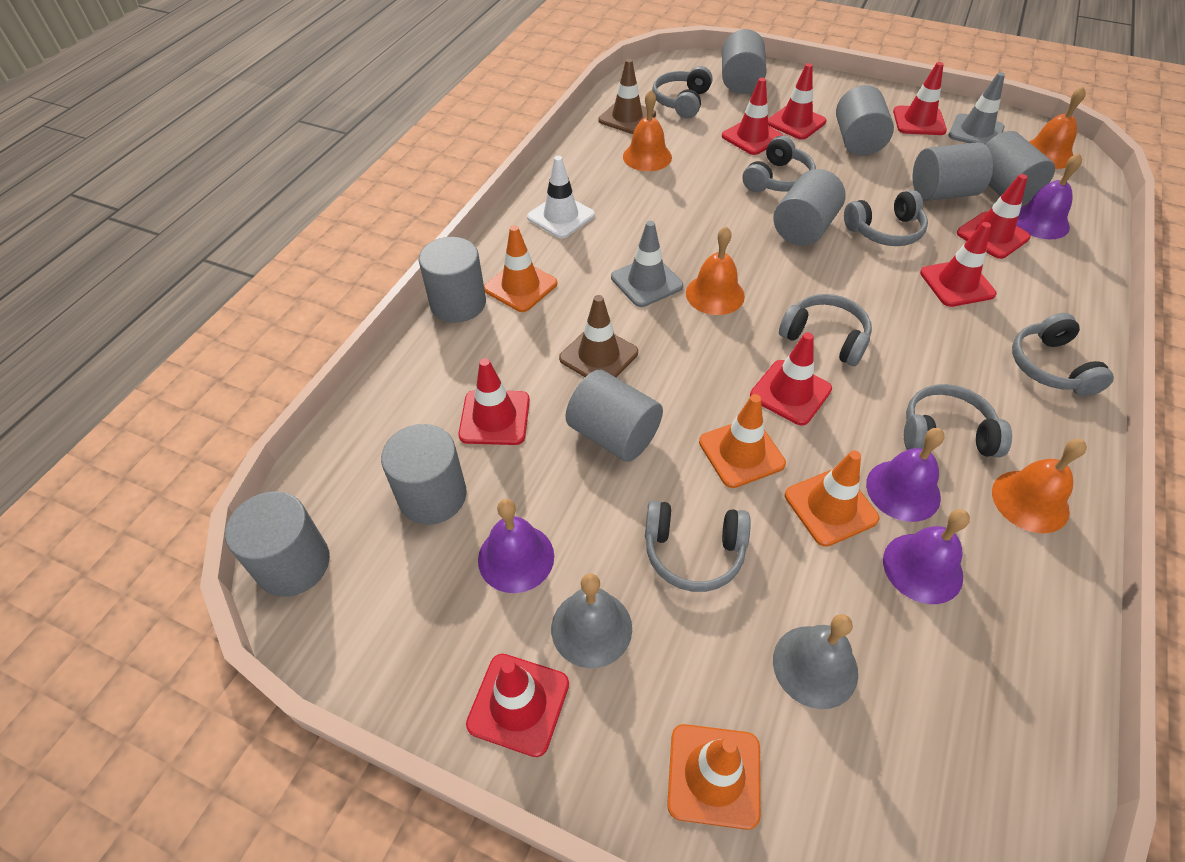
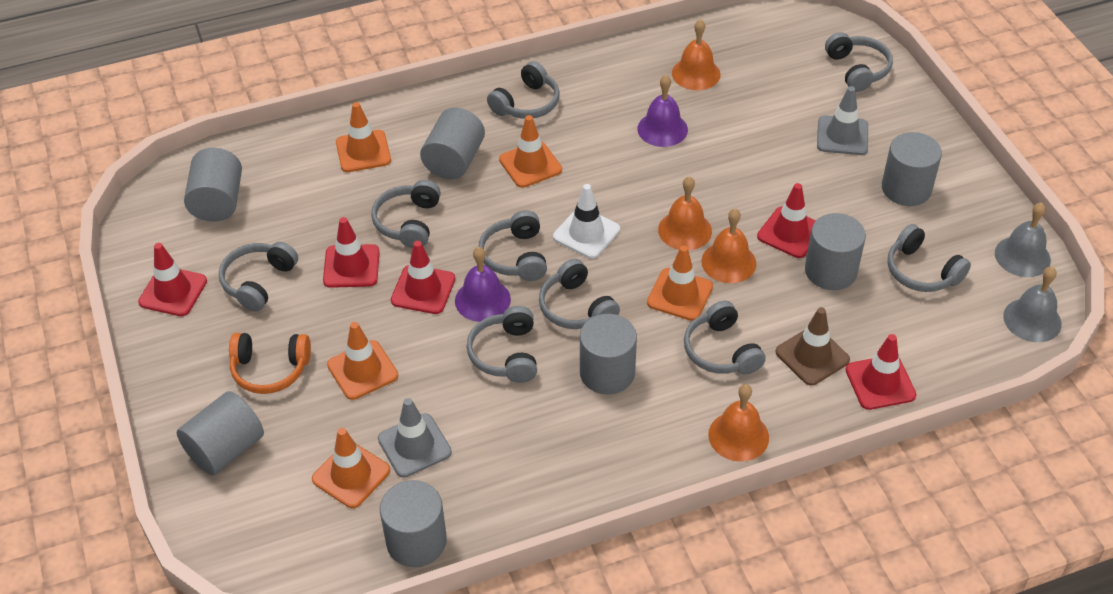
brown traffic cone: 2 -> 1
grey cylinder: 9 -> 7
grey headphones: 7 -> 9
orange headphones: 0 -> 1
orange traffic cone: 4 -> 5
purple bell: 4 -> 2
red traffic cone: 8 -> 5

